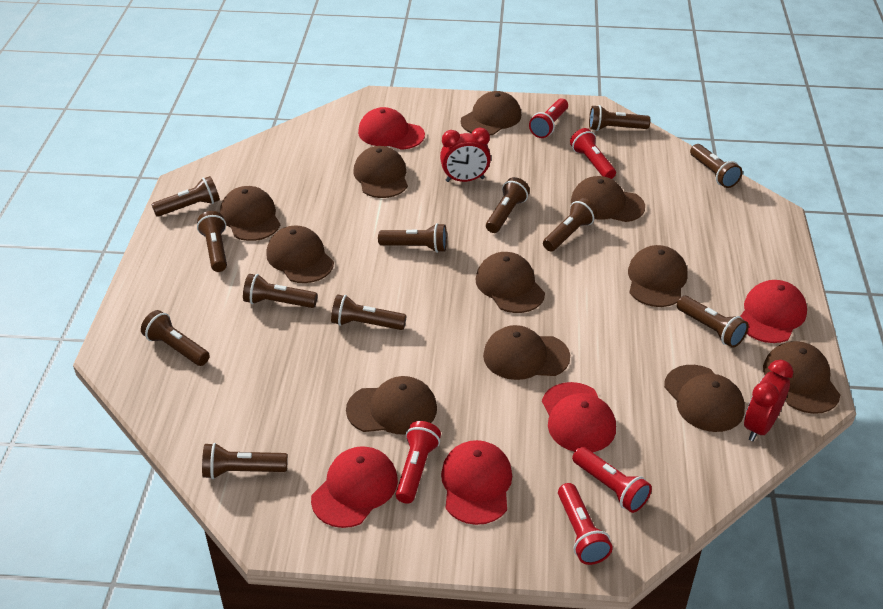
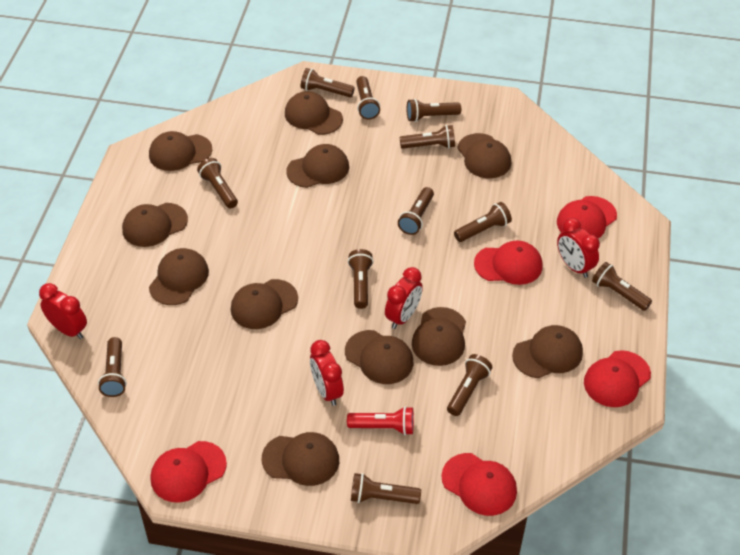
red clock: 2 -> 4
red flashlight: 5 -> 1

